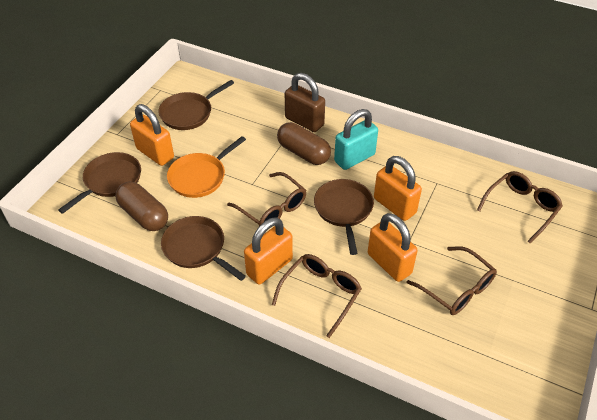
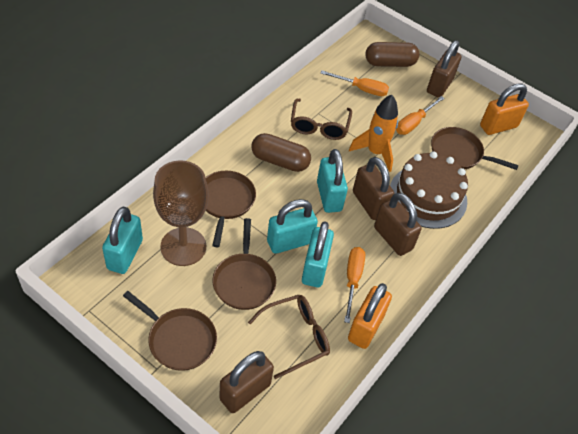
brown cake: 0 -> 1
brown glasses: 4 -> 2
brown goblet: 0 -> 1
brown padlock: 1 -> 4
orange padlock: 4 -> 2
orange pan: 1 -> 0
orange rocket: 0 -> 1
orange screwdriver: 0 -> 3
turquoise padlock: 1 -> 4

